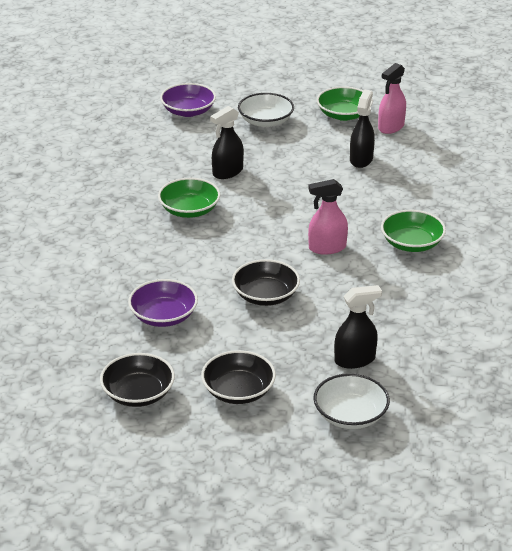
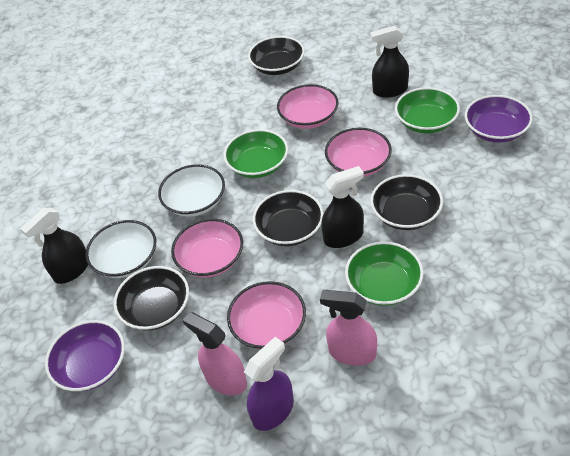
black bowl: 3 -> 4
pink bowl: 0 -> 4
purple spray bottle: 0 -> 1

